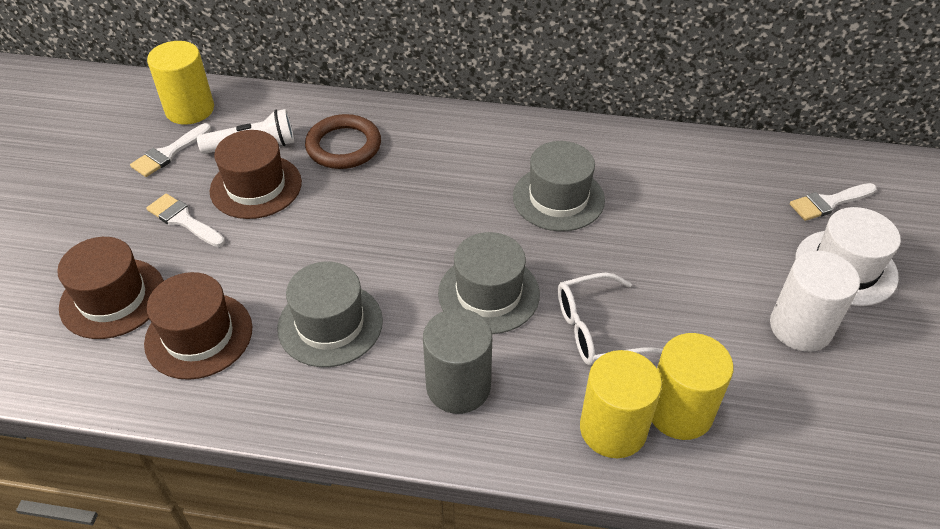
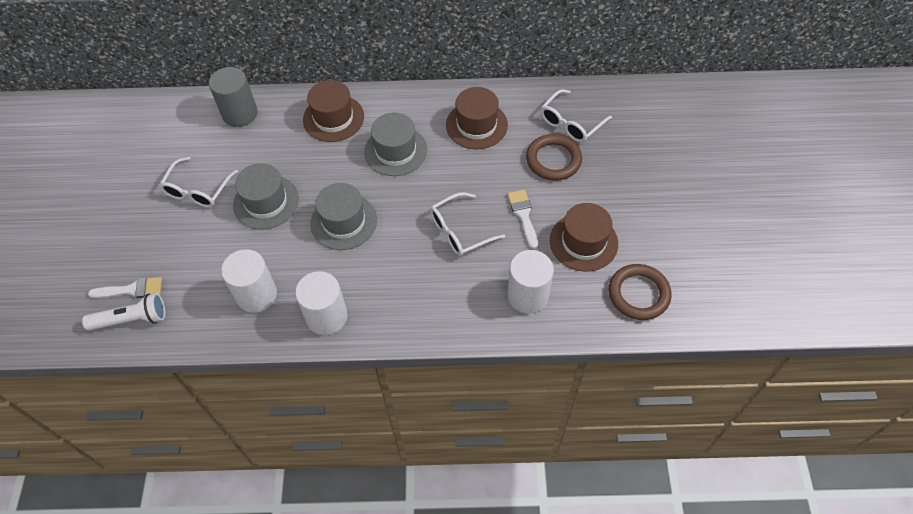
brown ring: 1 -> 2
white brush: 3 -> 2
white cylinder: 1 -> 3
white glasses: 1 -> 3
white hat: 1 -> 0
yellow cylinder: 3 -> 0

